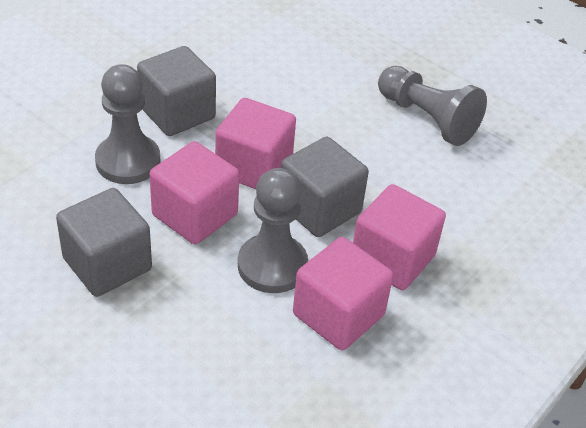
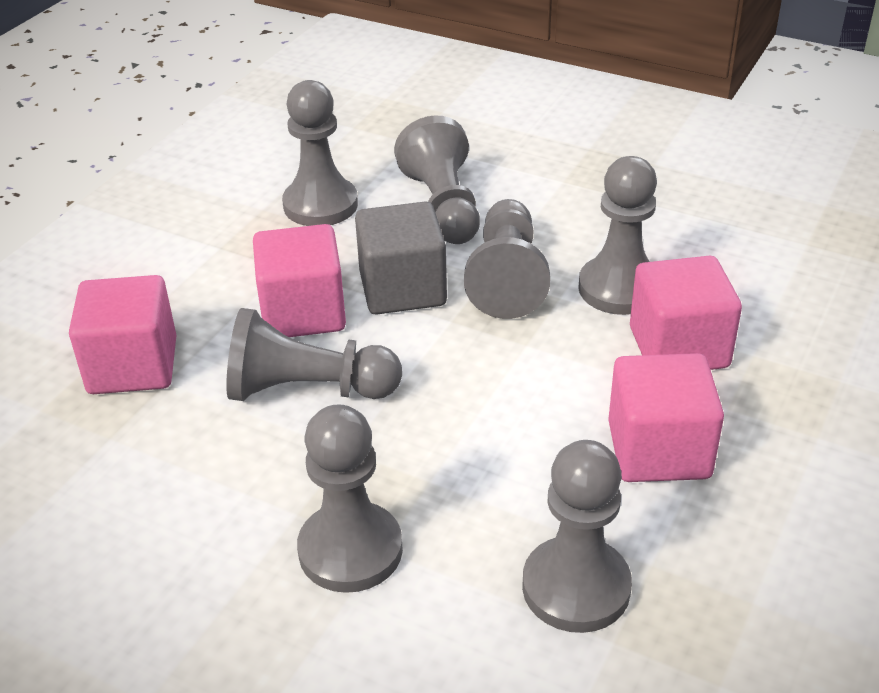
grey cube: 3 -> 1
grey pawn: 3 -> 7

